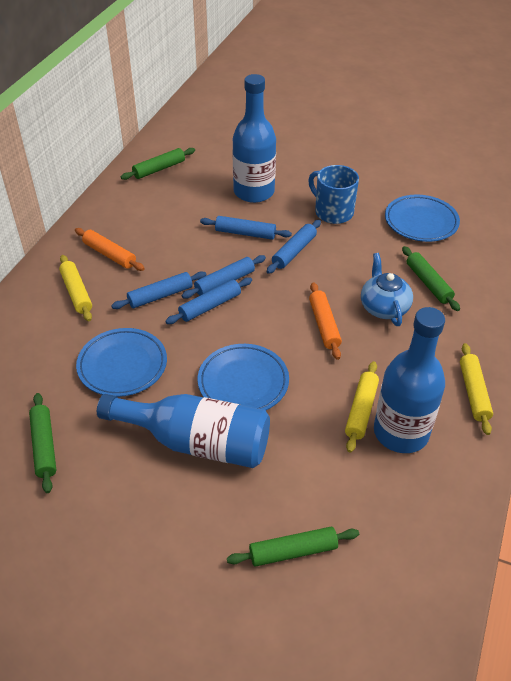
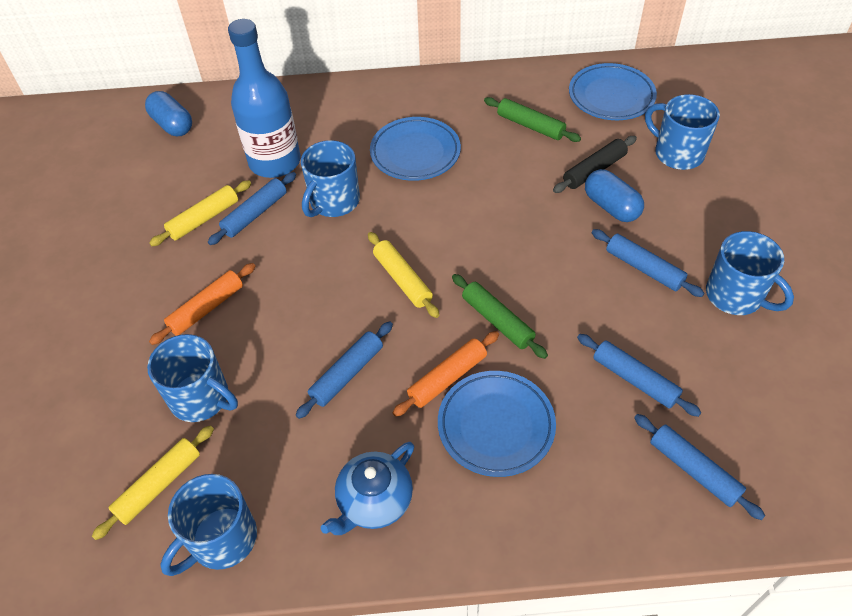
black rolling pin: 0 -> 1
blue bottle: 3 -> 1
blue capsule: 0 -> 2
blue mug: 1 -> 5
green rolling pin: 4 -> 2

